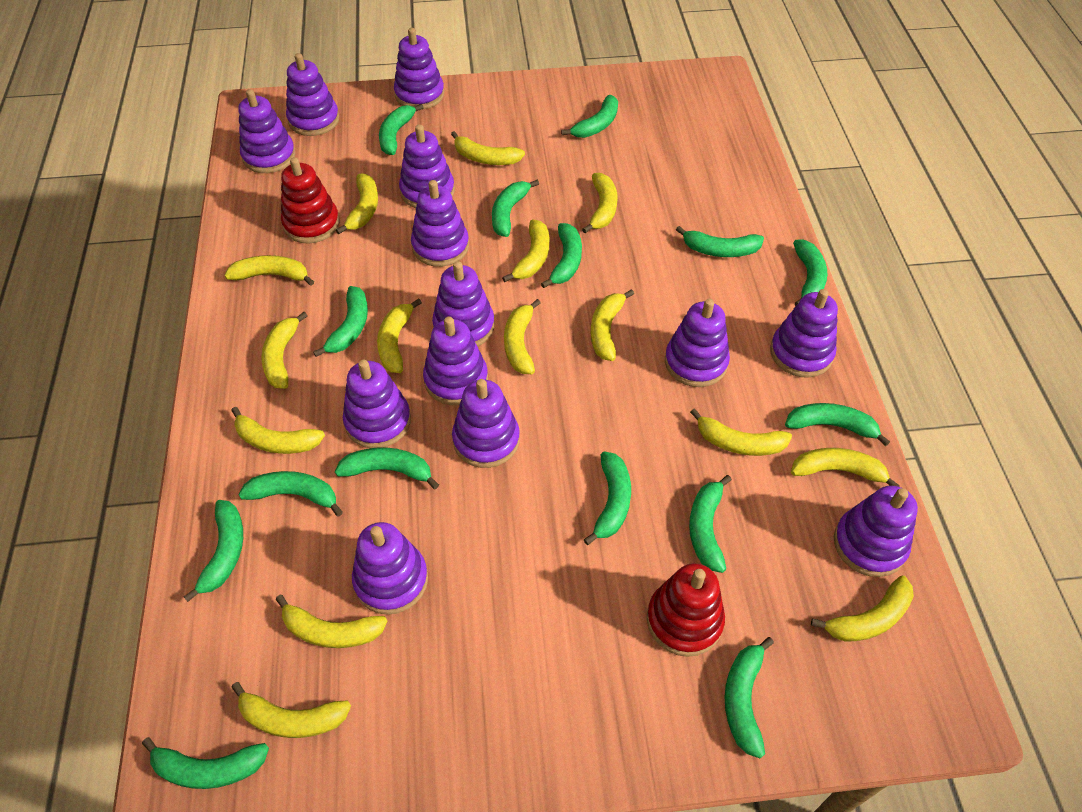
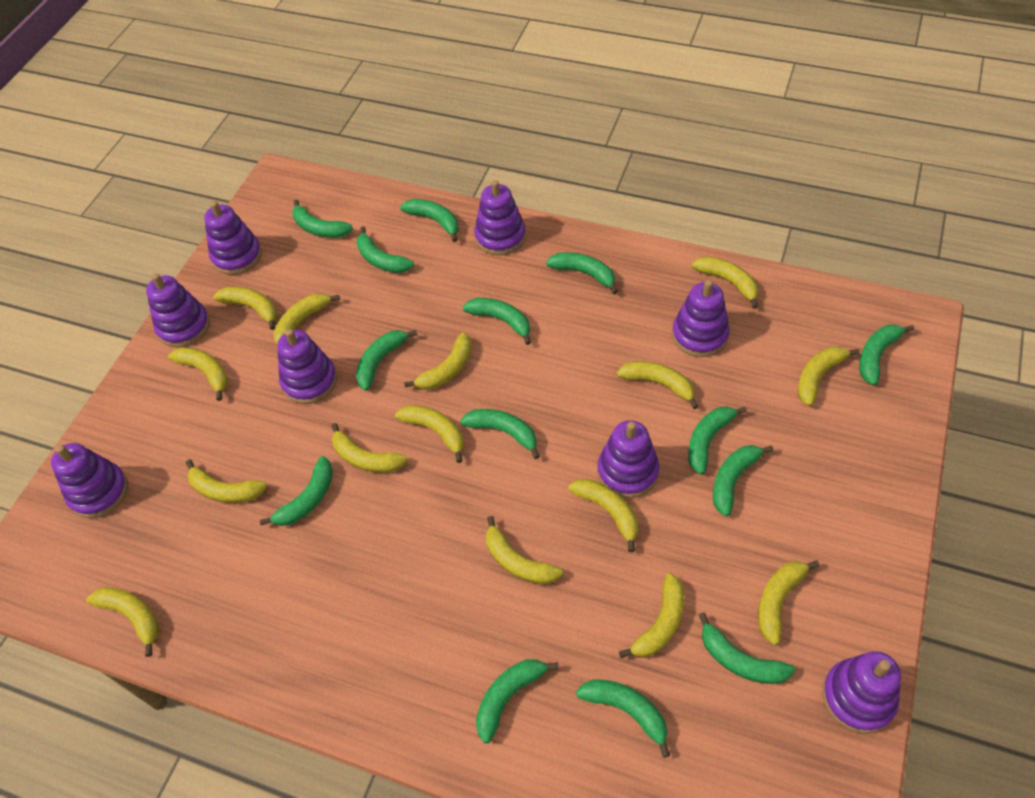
green banana: 15 -> 14
purple stacking toy: 13 -> 8
red stacking toy: 2 -> 0

